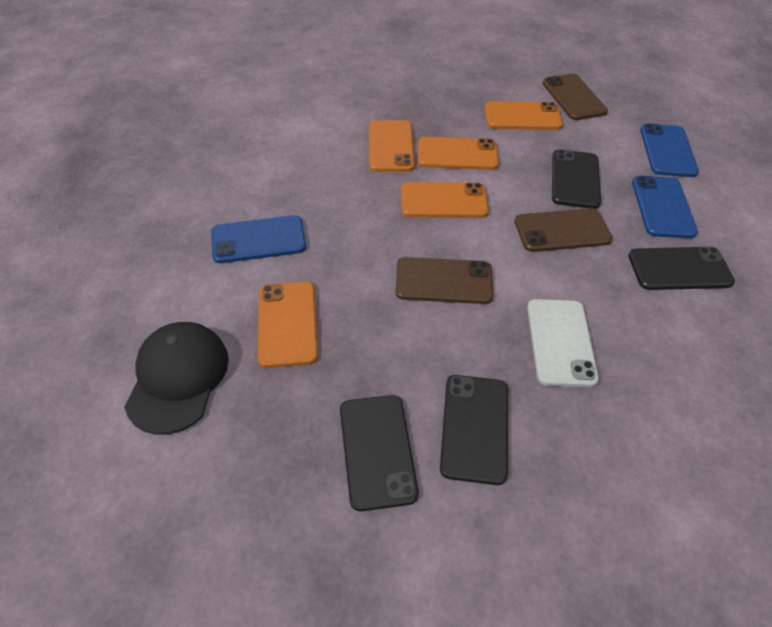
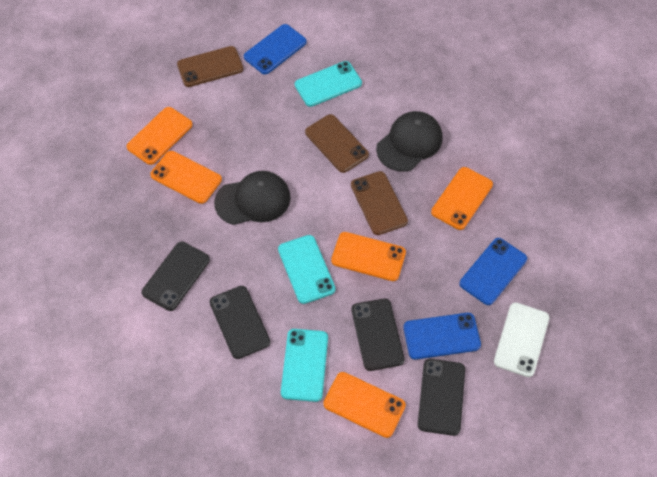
black cap: 1 -> 2
turquoise phone: 0 -> 3

